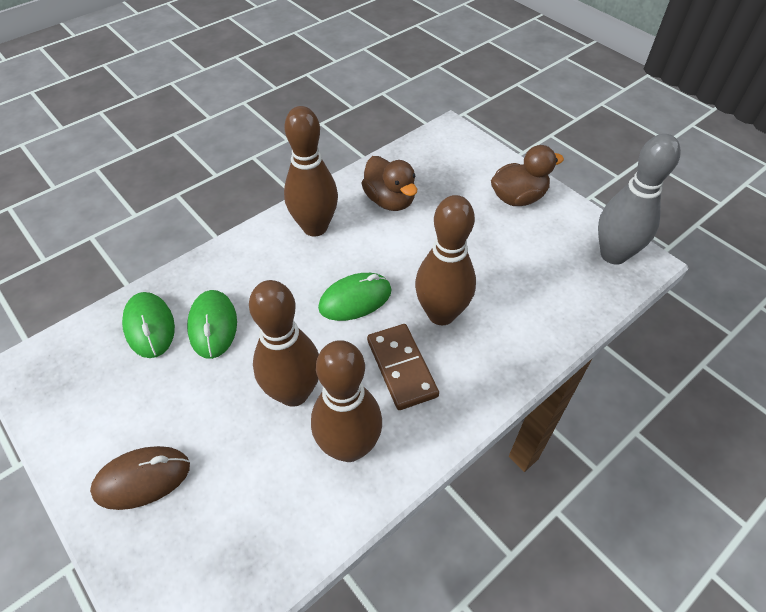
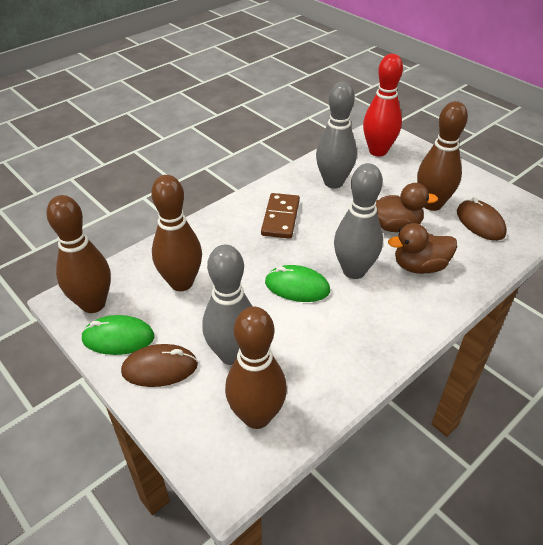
brown mouse: 1 -> 2
green mouse: 3 -> 2
grey bowling pin: 1 -> 3
red bowling pin: 0 -> 1

